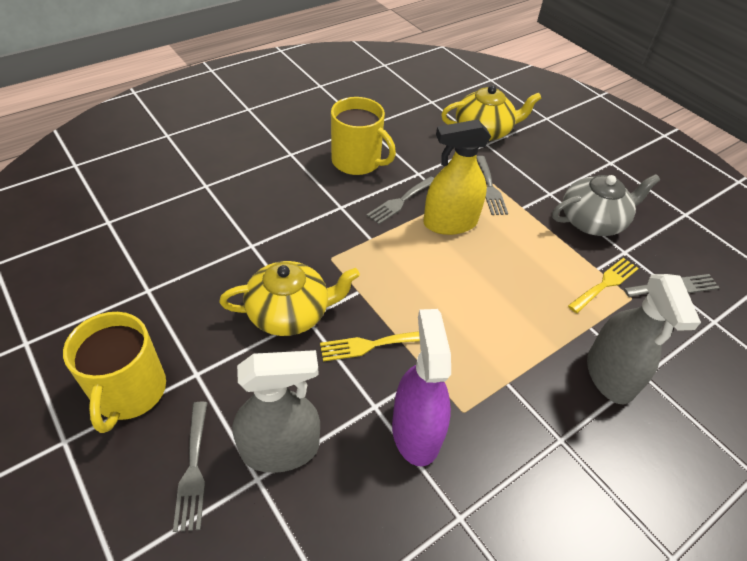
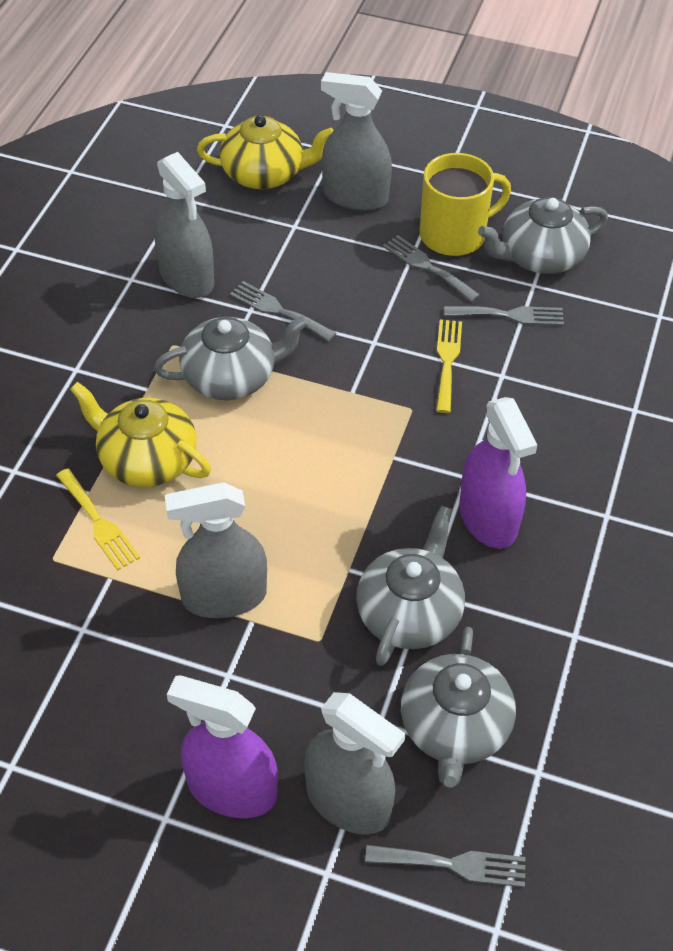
grey spray bottle: 2 -> 4
grey teapot: 1 -> 4
purple spray bottle: 1 -> 2
yellow mug: 2 -> 1
yellow spray bottle: 1 -> 0

